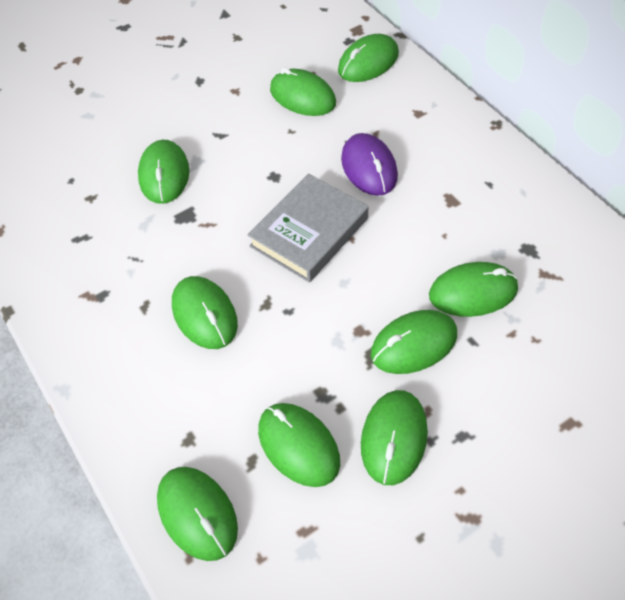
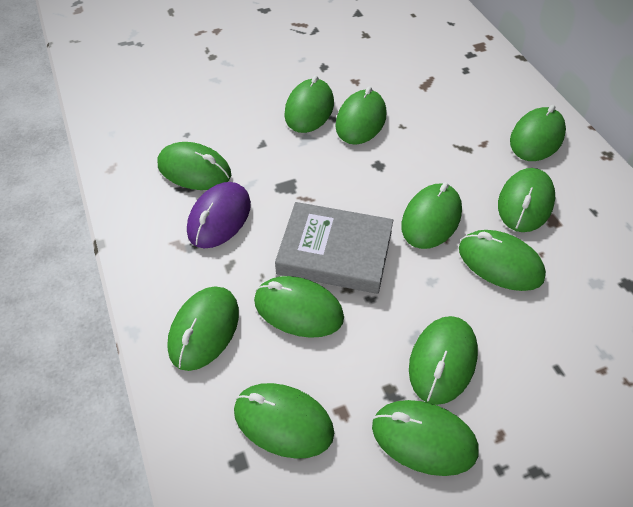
green mouse: 9 -> 12

